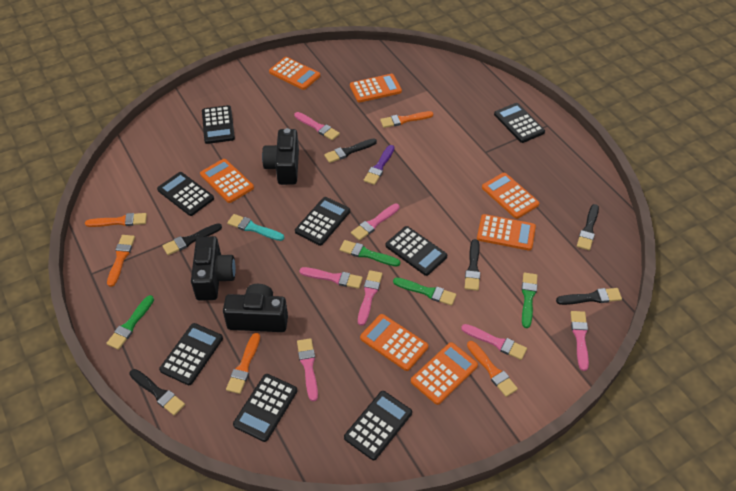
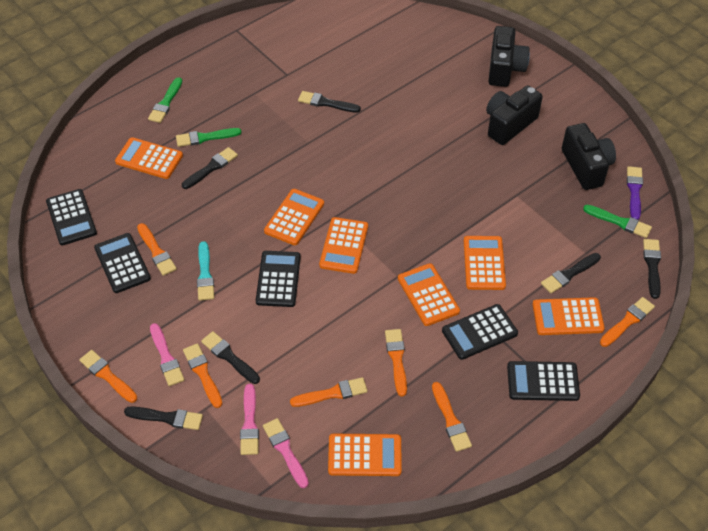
black calculator: 8 -> 5
green brush: 4 -> 3
orange brush: 5 -> 7
pink brush: 7 -> 3

